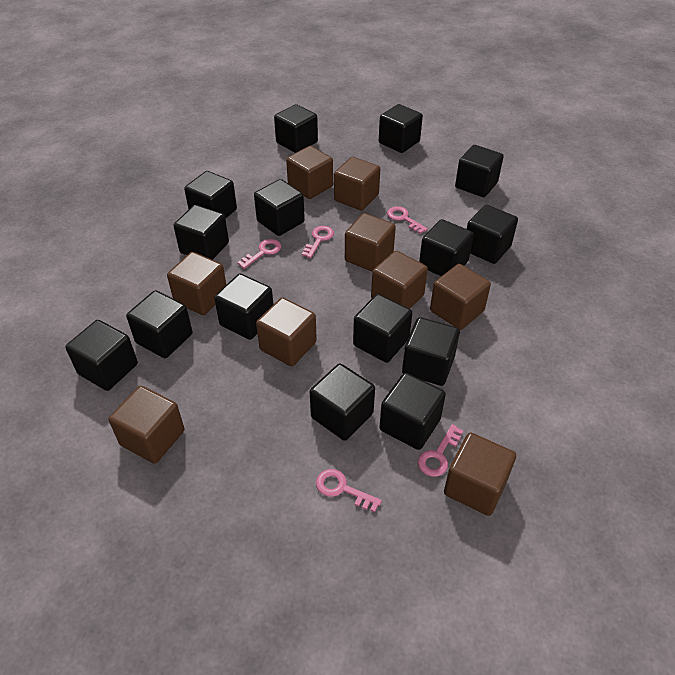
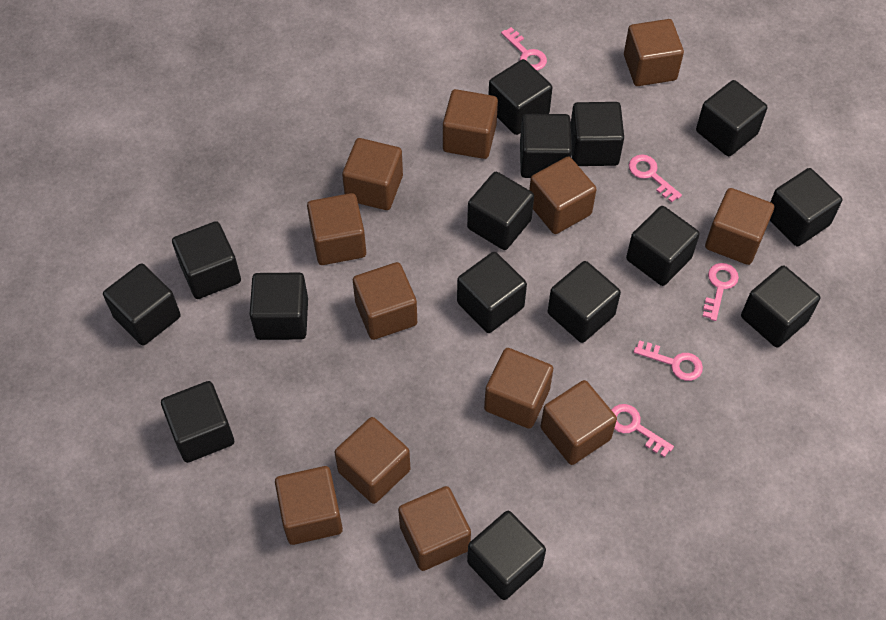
brown cube: 9 -> 12

